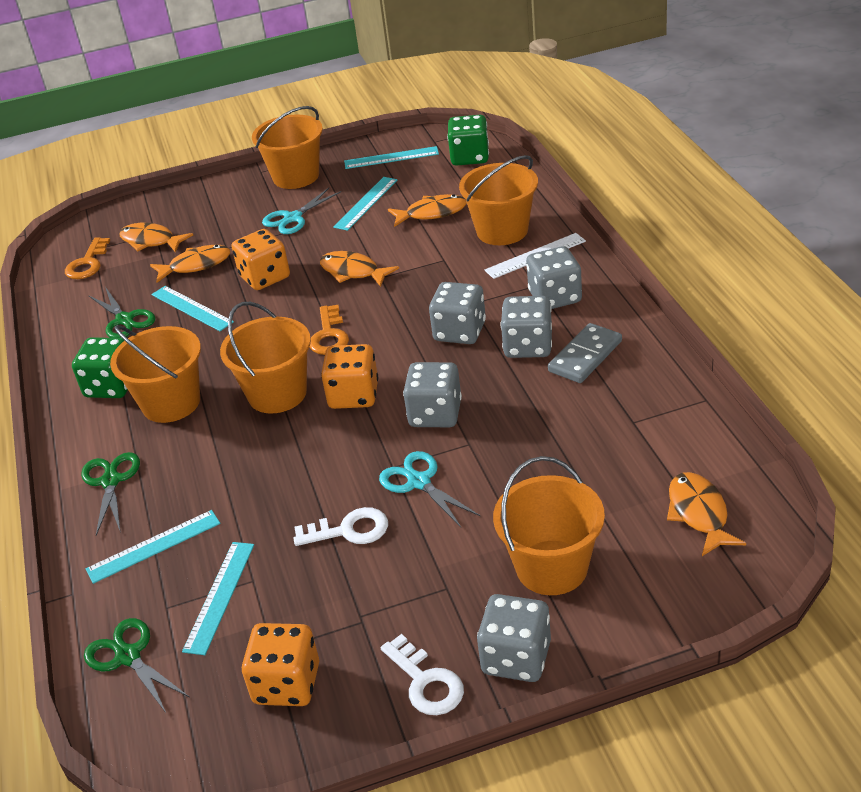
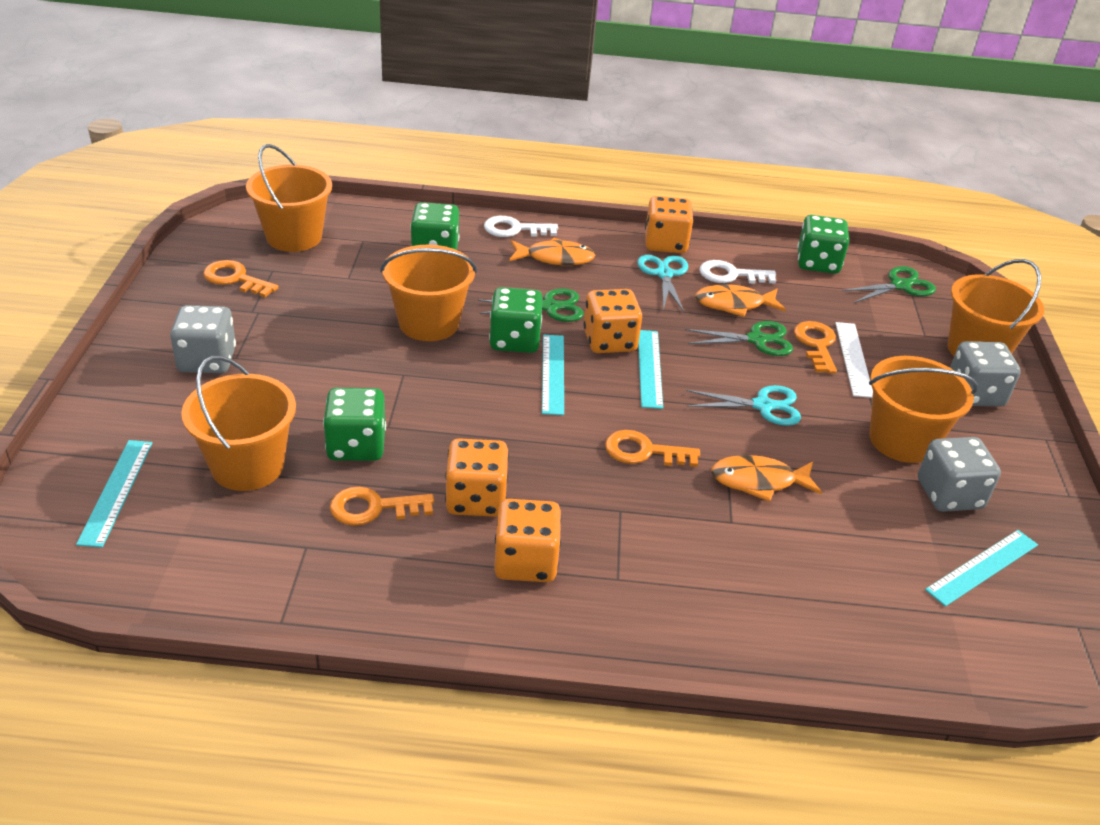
green dice: 2 -> 4
grey dice: 5 -> 3
grey domino: 1 -> 0
orange dice: 3 -> 4
orange fish: 5 -> 3
orange key: 2 -> 4
turquoise ruler: 5 -> 4

